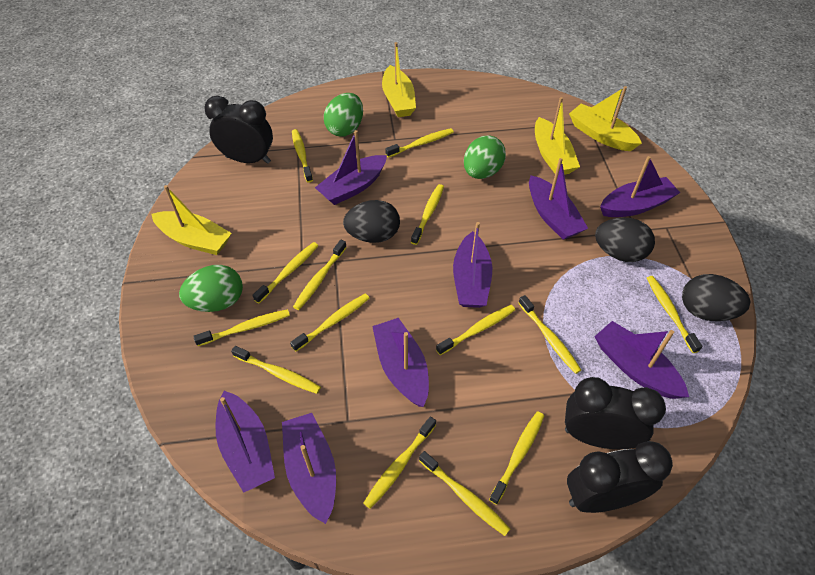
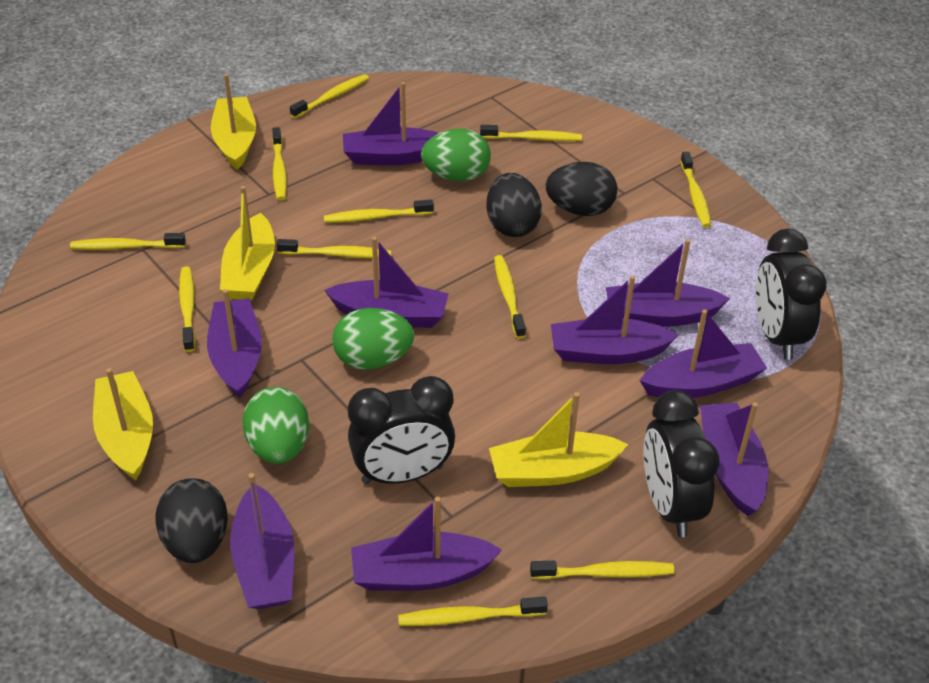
purple boat: 8 -> 9
yellow toothbrush: 14 -> 11

